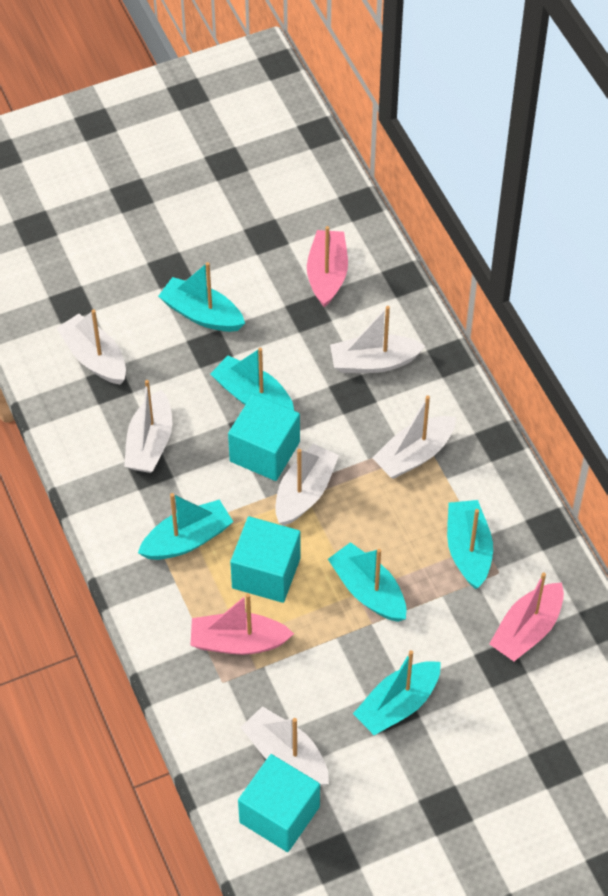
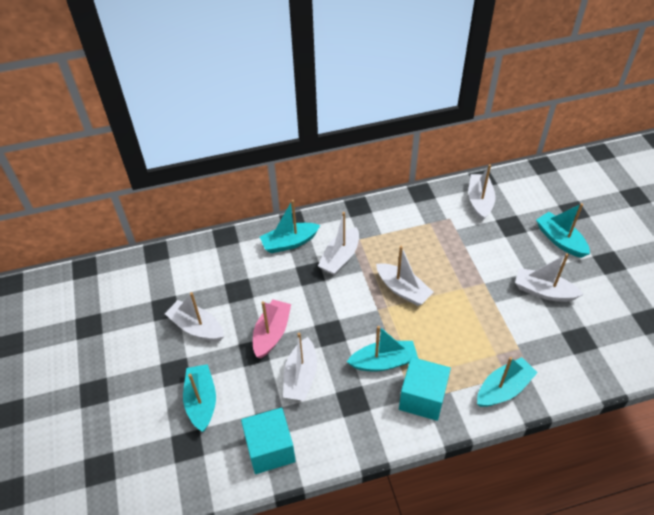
pink boat: 3 -> 1
turquoise boat: 6 -> 5
turquoise cube: 3 -> 2

